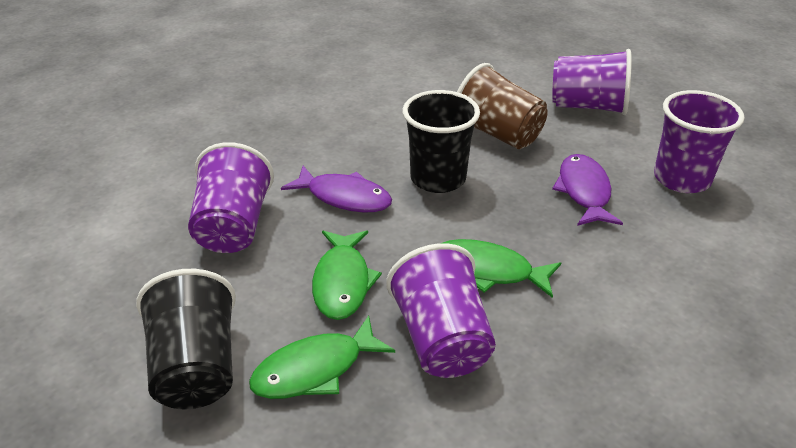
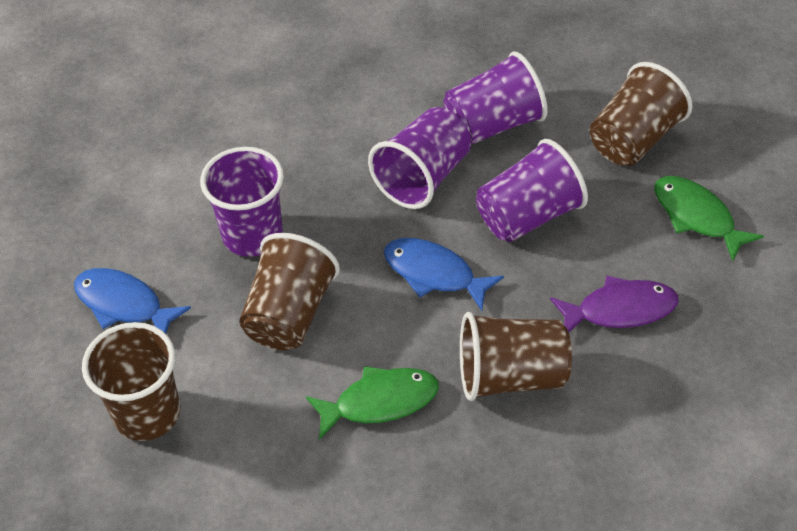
black cup: 2 -> 0
blue fish: 0 -> 2
brown cup: 1 -> 4
green fish: 3 -> 2
purple fish: 2 -> 1

